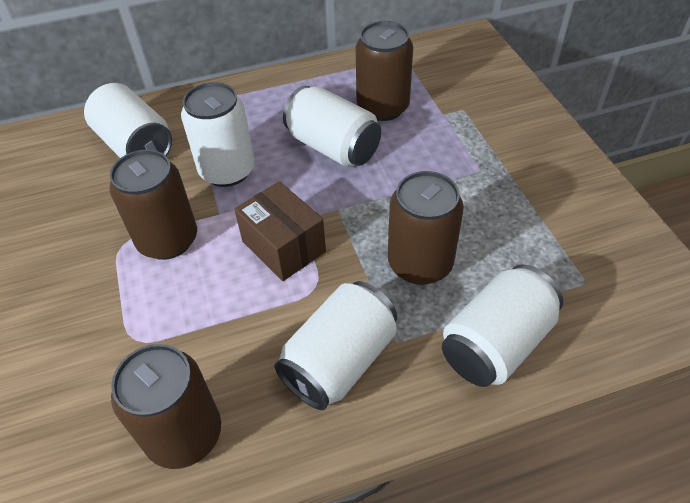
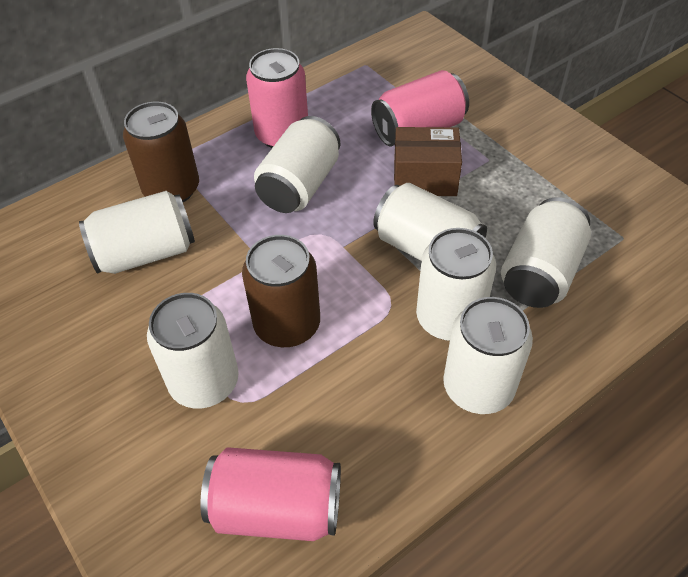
brown can: 4 -> 2
pink can: 0 -> 3
white can: 5 -> 7

